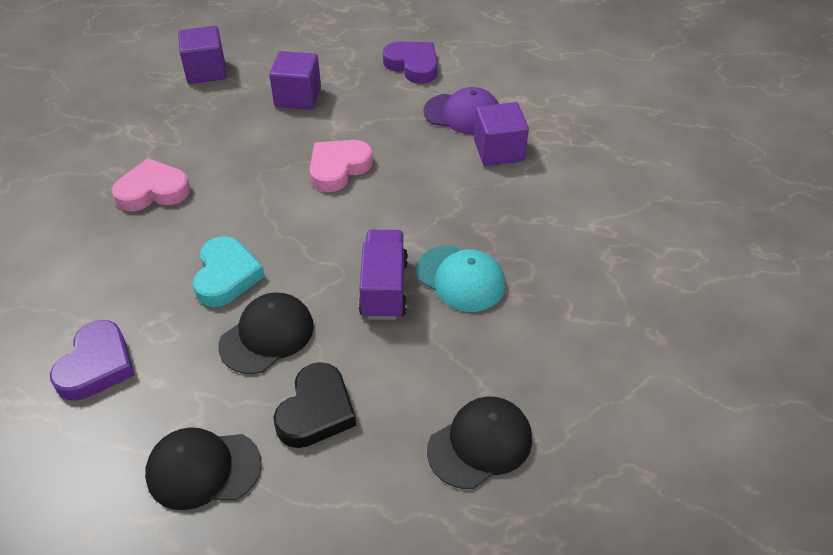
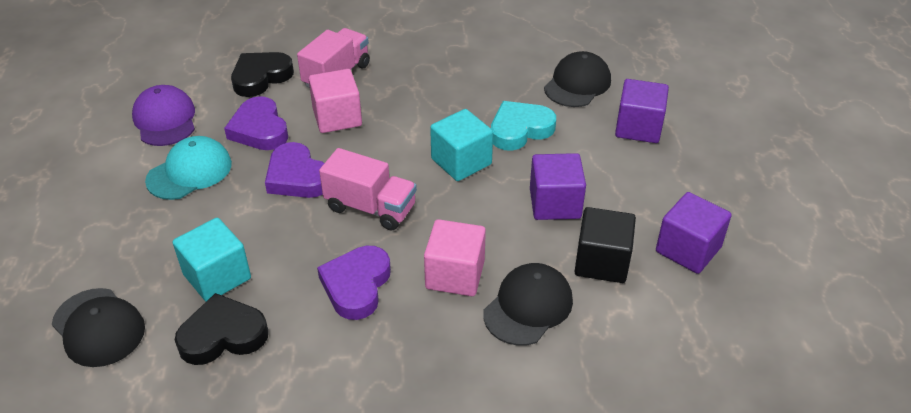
black cube: 0 -> 1
black heart: 1 -> 2
pink cube: 0 -> 2
pink heart: 2 -> 0
pink truck: 0 -> 2
purple heart: 2 -> 3
purple truck: 1 -> 0
turquoise cube: 0 -> 2

